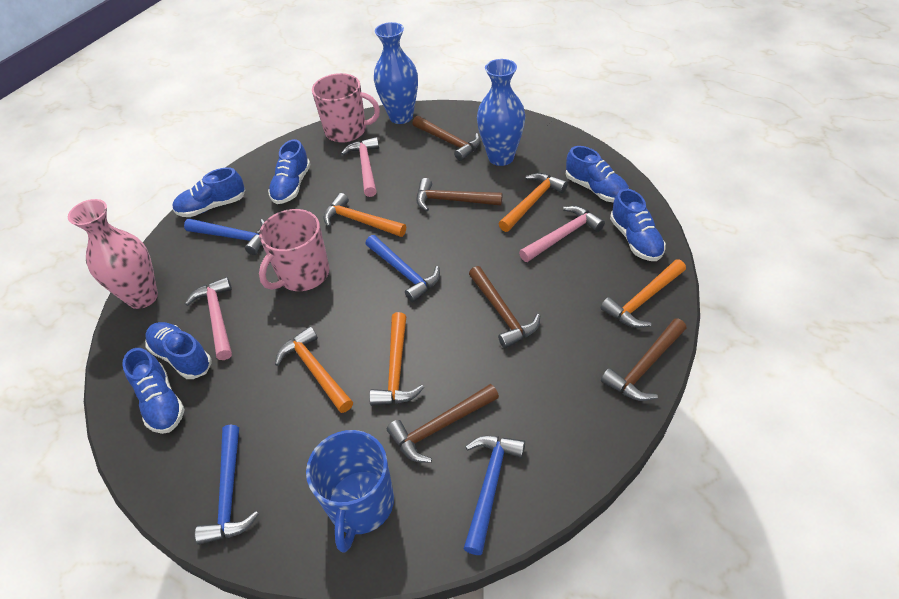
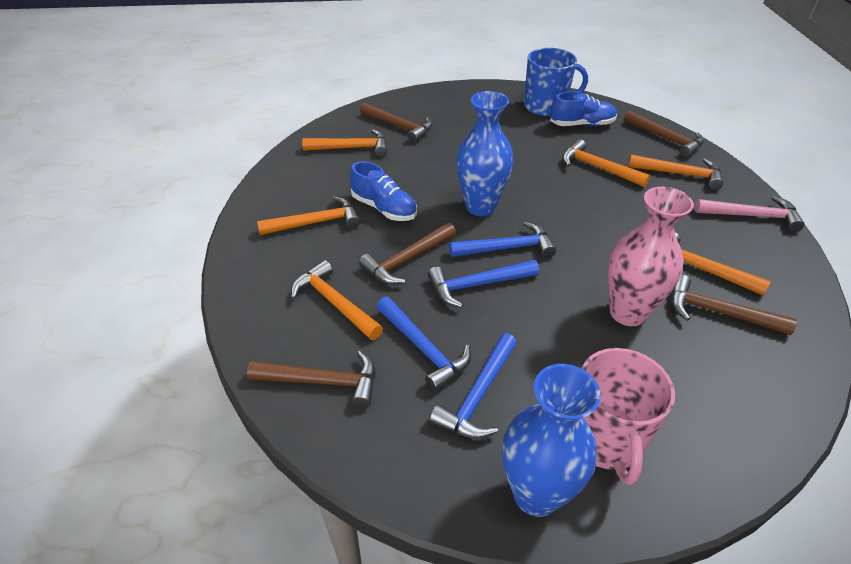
blue shoe: 6 -> 2
orange hammer: 5 -> 6
pink hammer: 3 -> 1
pink mug: 2 -> 1

